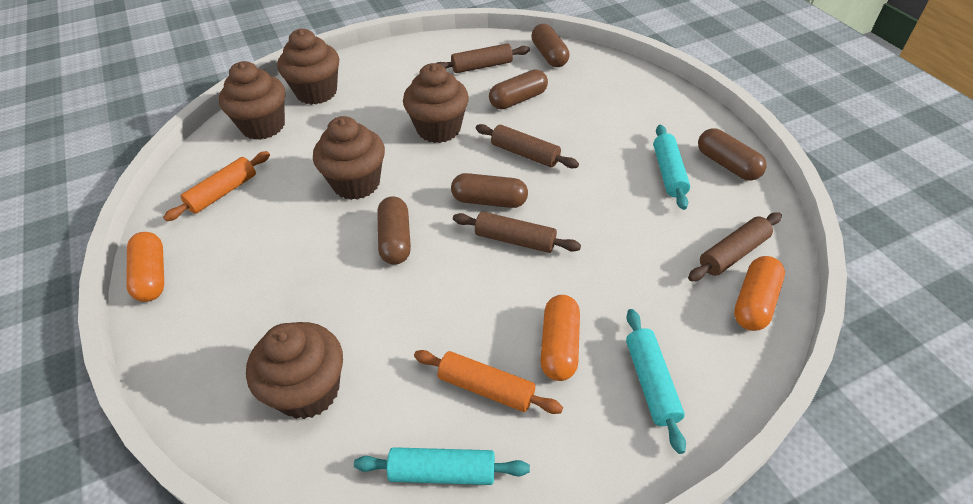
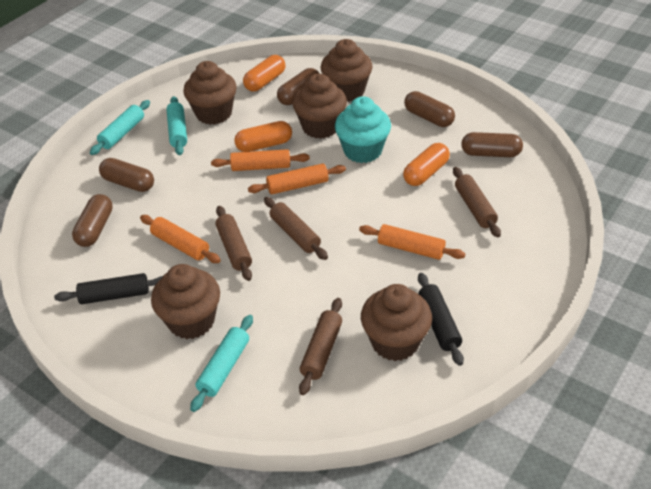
black rolling pin: 0 -> 2
orange rolling pin: 2 -> 4
turquoise cupcake: 0 -> 1

